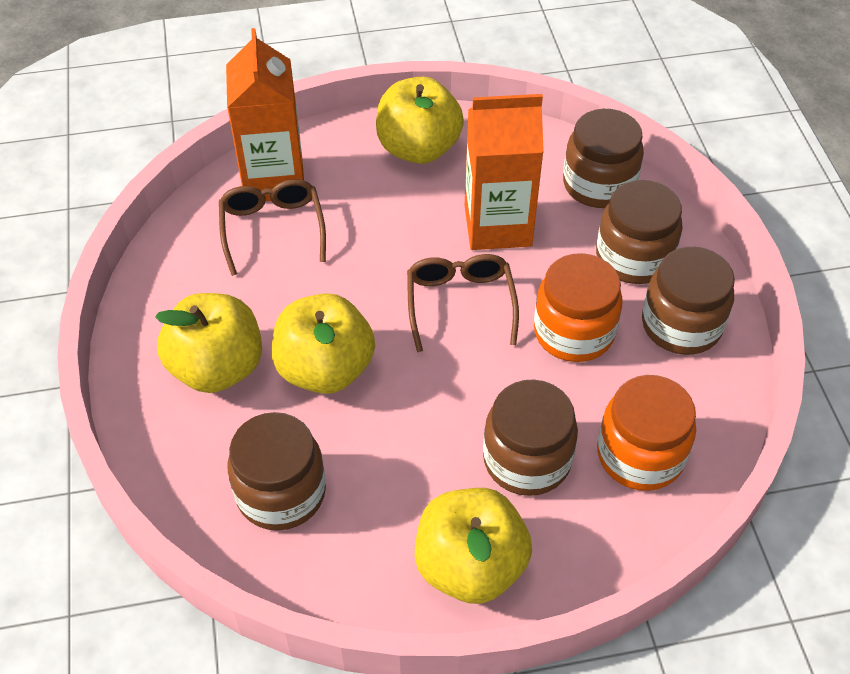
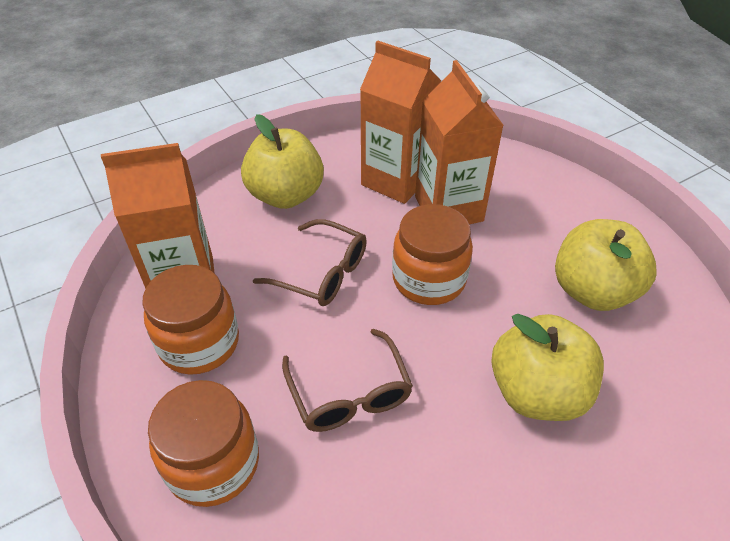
brown jar: 5 -> 0
orange carton: 2 -> 3
orange jar: 2 -> 3
yellow apple: 4 -> 3

